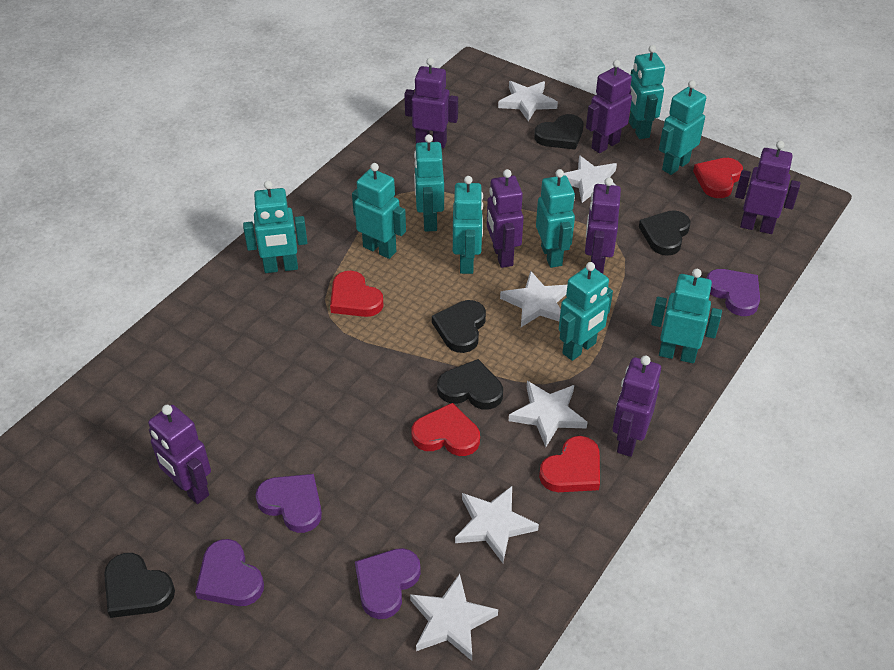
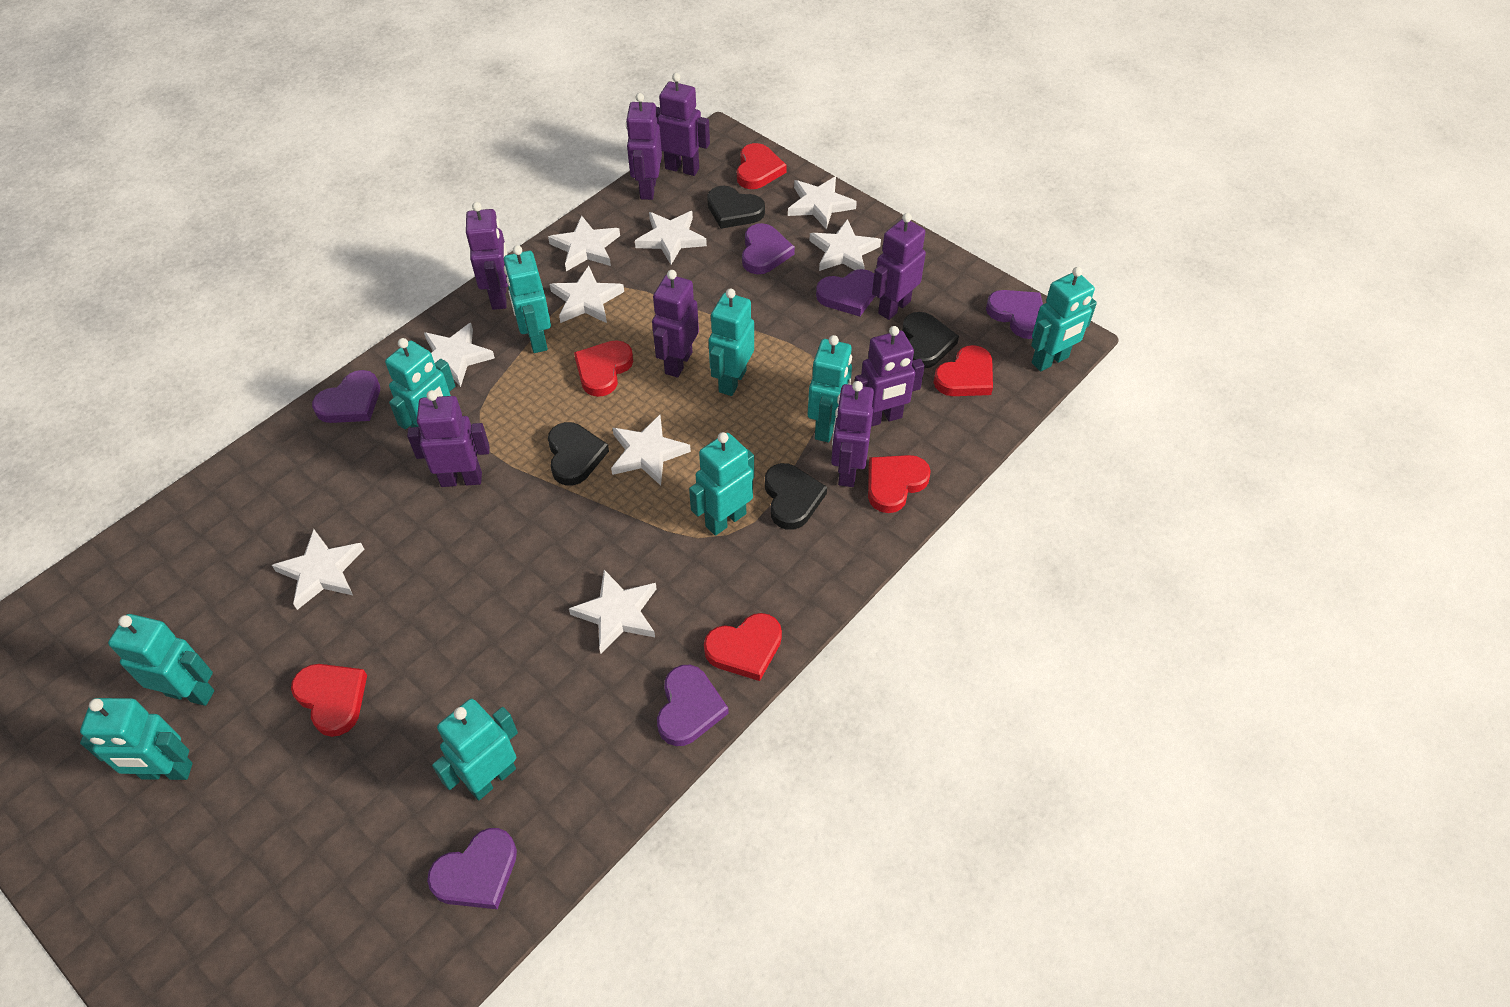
black heart: 5 -> 4
purple heart: 4 -> 6
purple robot: 7 -> 8
red heart: 4 -> 6
white star: 6 -> 9

